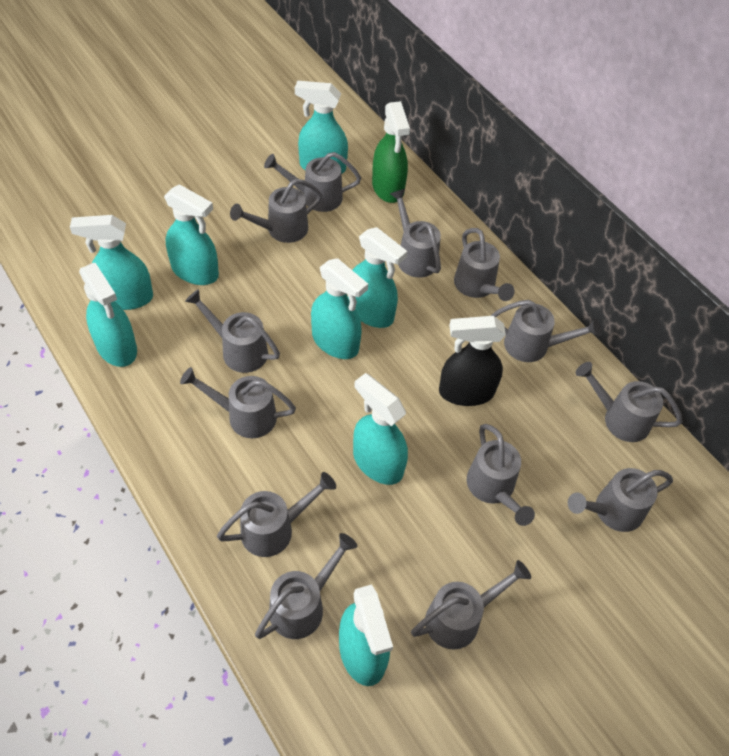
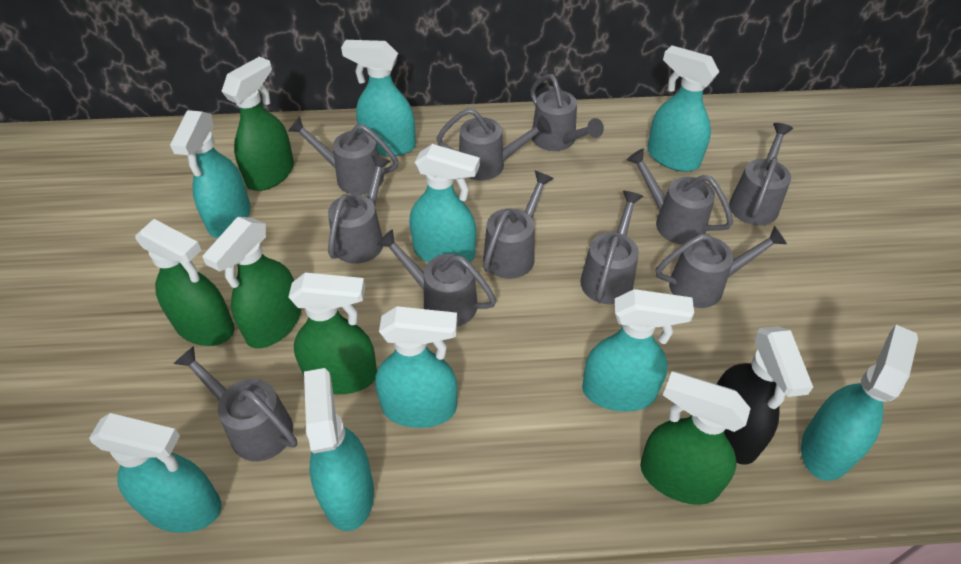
green spray bottle: 1 -> 5
grey watering can: 13 -> 11
turquoise spray bottle: 8 -> 9

